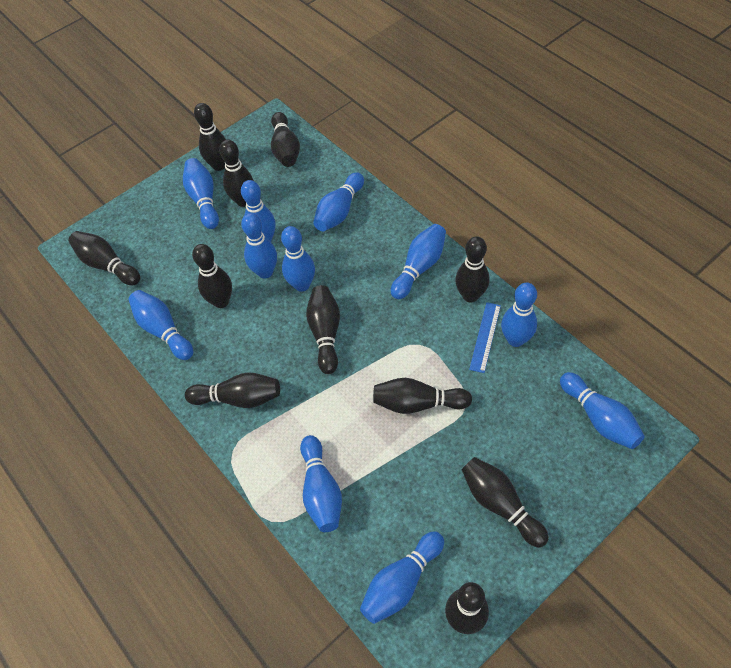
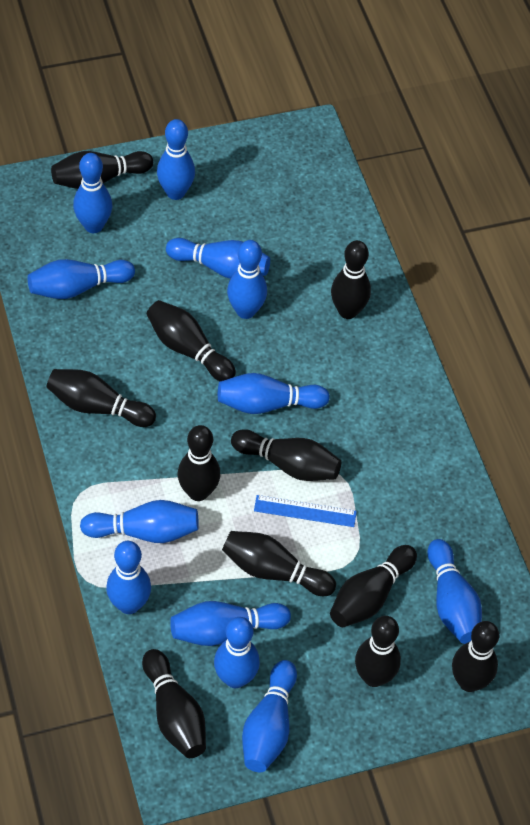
blue bowling pin: 11 -> 12

